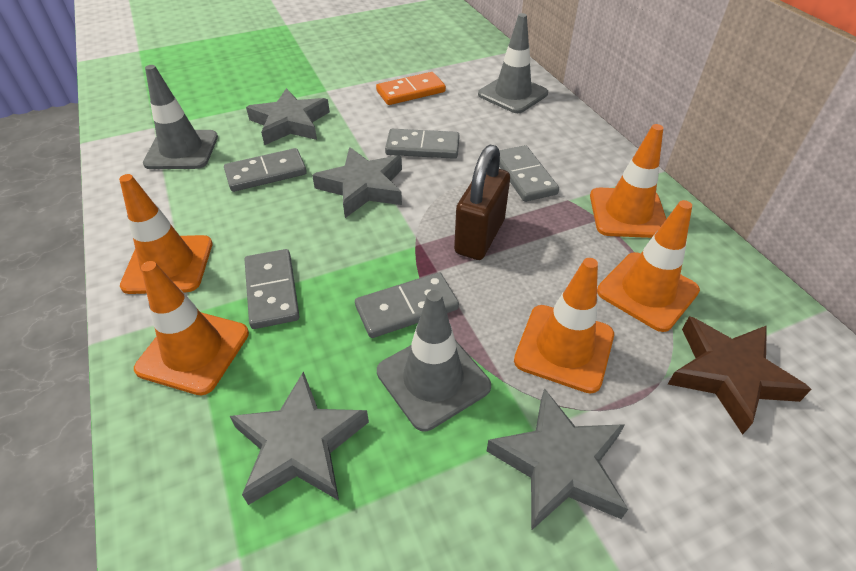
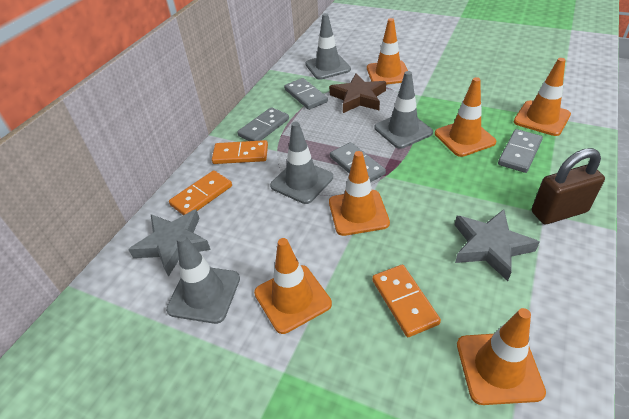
grey domino: 5 -> 4
grey star: 4 -> 2
grey traffic cone: 3 -> 4
orange domino: 1 -> 3
orange traffic cone: 5 -> 6

